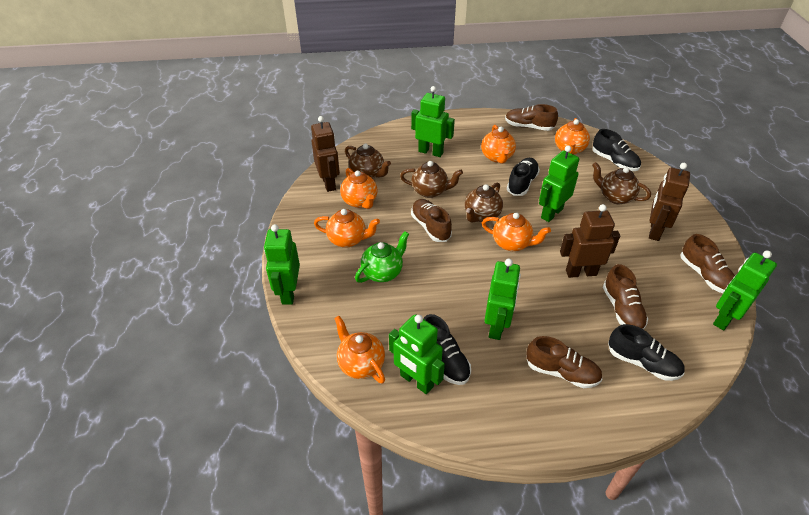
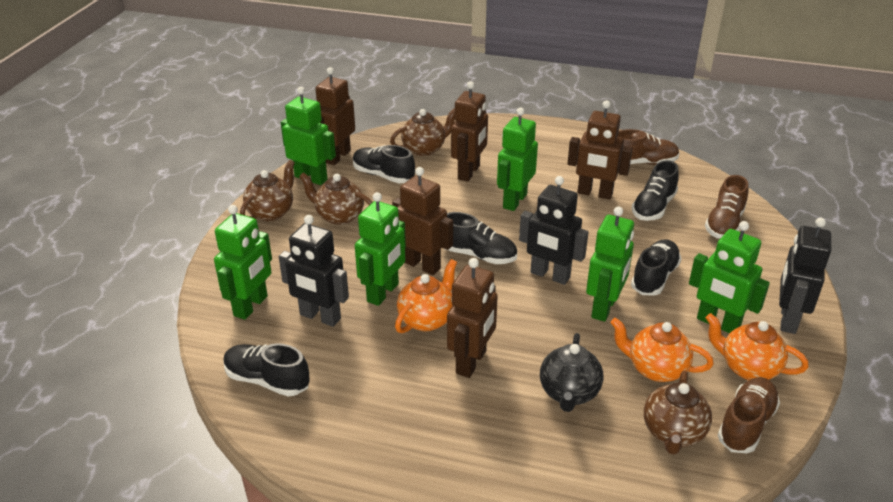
black robot: 0 -> 3
black shoe: 4 -> 5
black teapot: 0 -> 1
brown robot: 3 -> 5
brown shoe: 5 -> 3
green teapot: 1 -> 0
orange teapot: 6 -> 3

